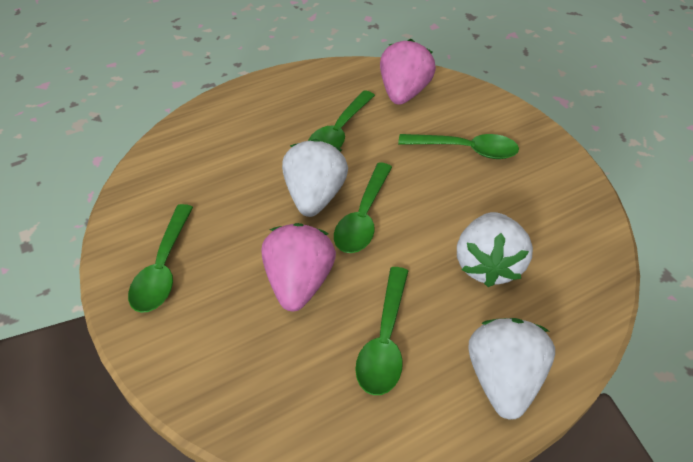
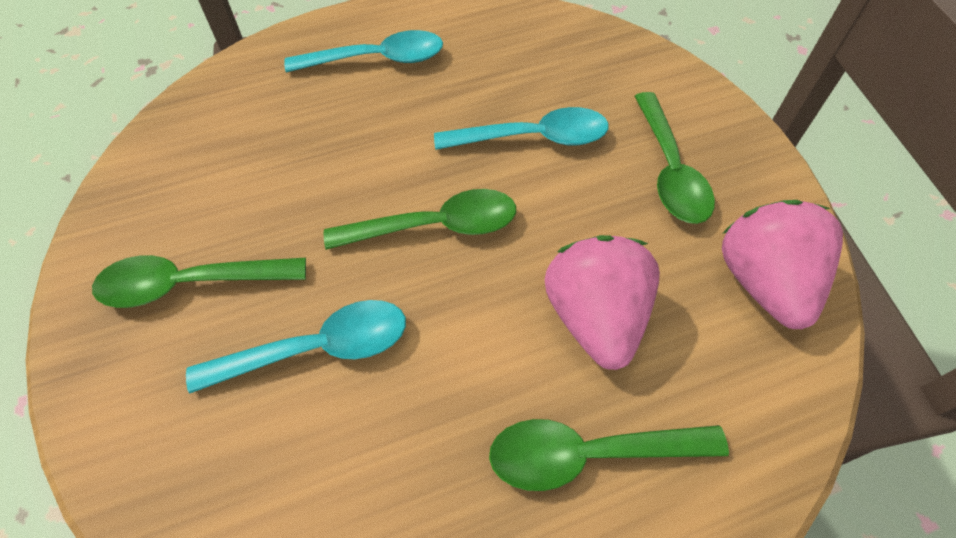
green spoon: 5 -> 4
turquoise spoon: 0 -> 3
white strawberry: 3 -> 0

